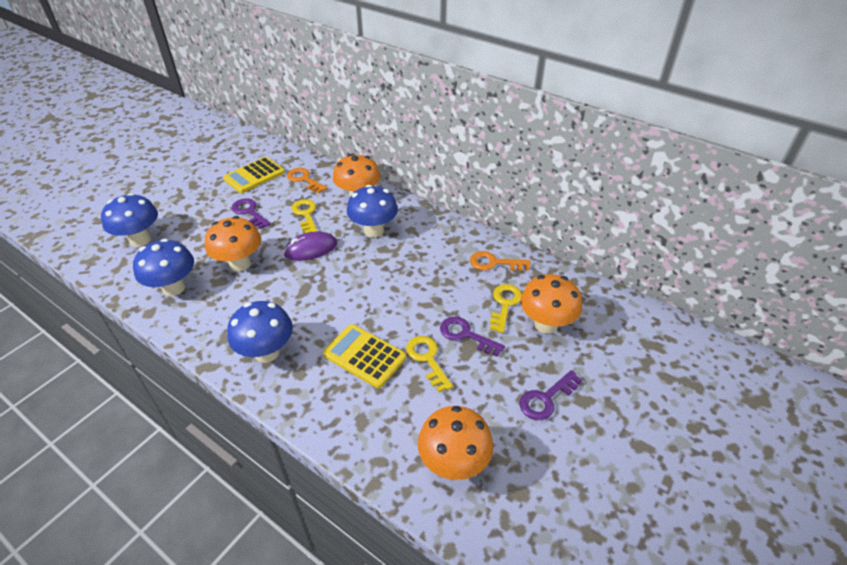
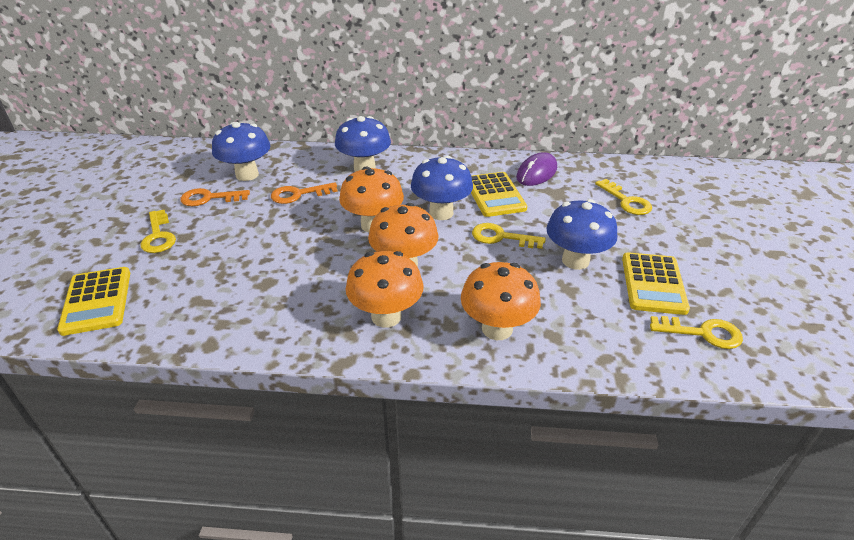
purple key: 3 -> 0
yellow calculator: 2 -> 3
yellow key: 3 -> 4

